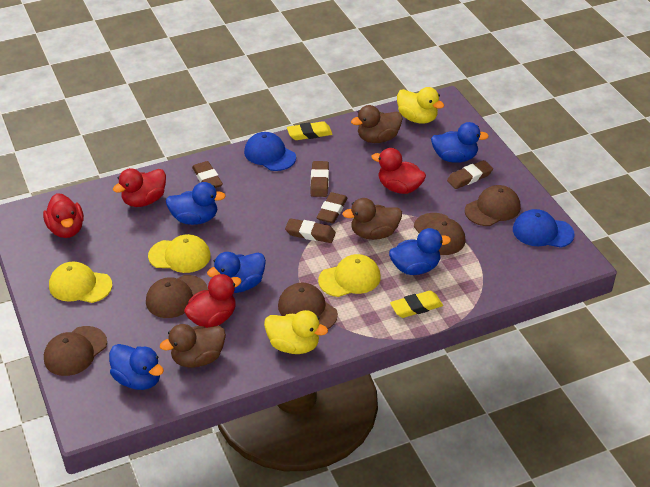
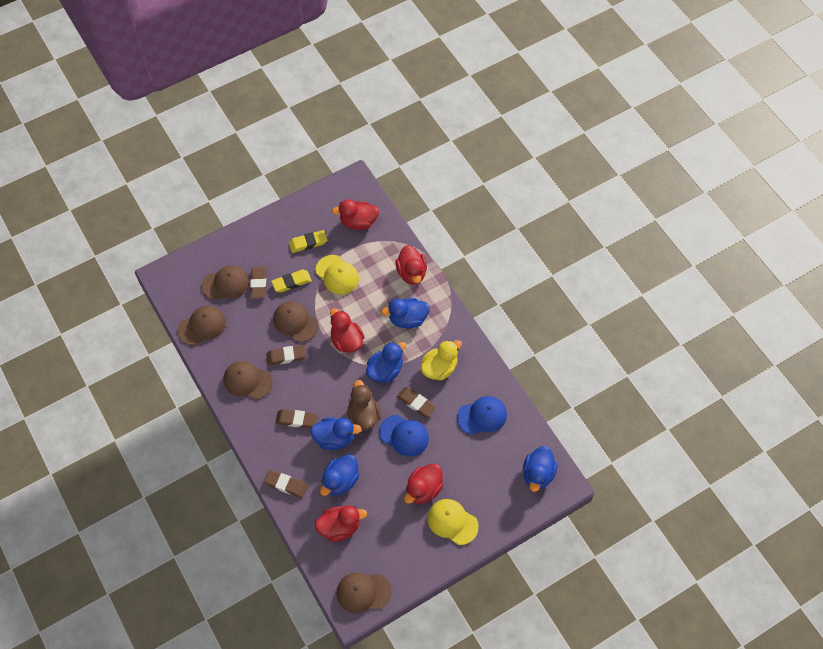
brown duck: 3 -> 1
red duck: 4 -> 5
yellow cap: 3 -> 2
yellow duck: 2 -> 1

